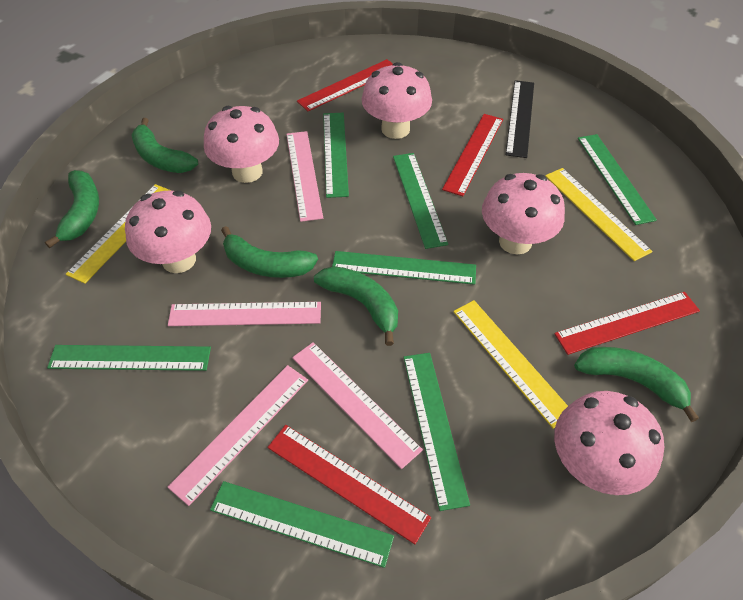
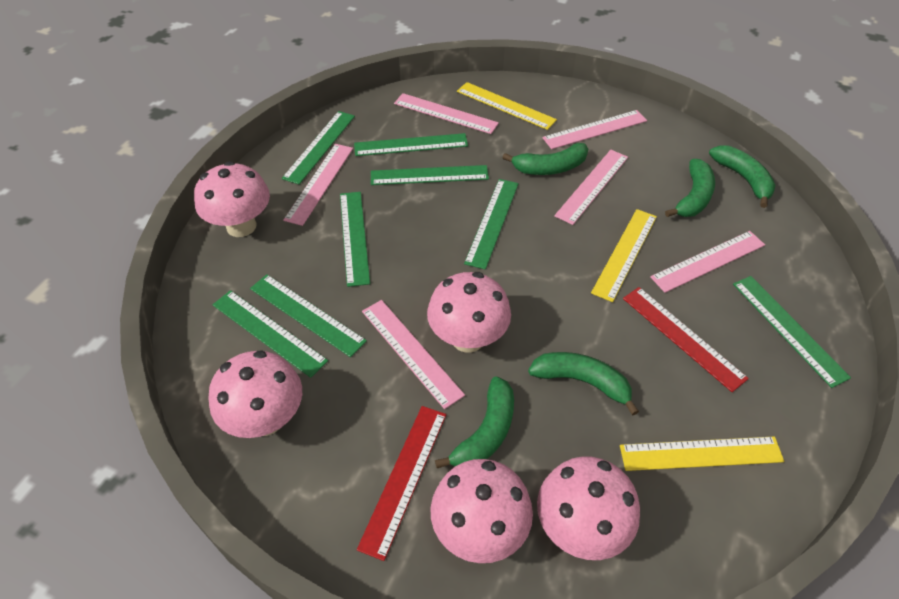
black ruler: 1 -> 0
green ruler: 7 -> 8
pink ruler: 4 -> 6
red ruler: 4 -> 2

